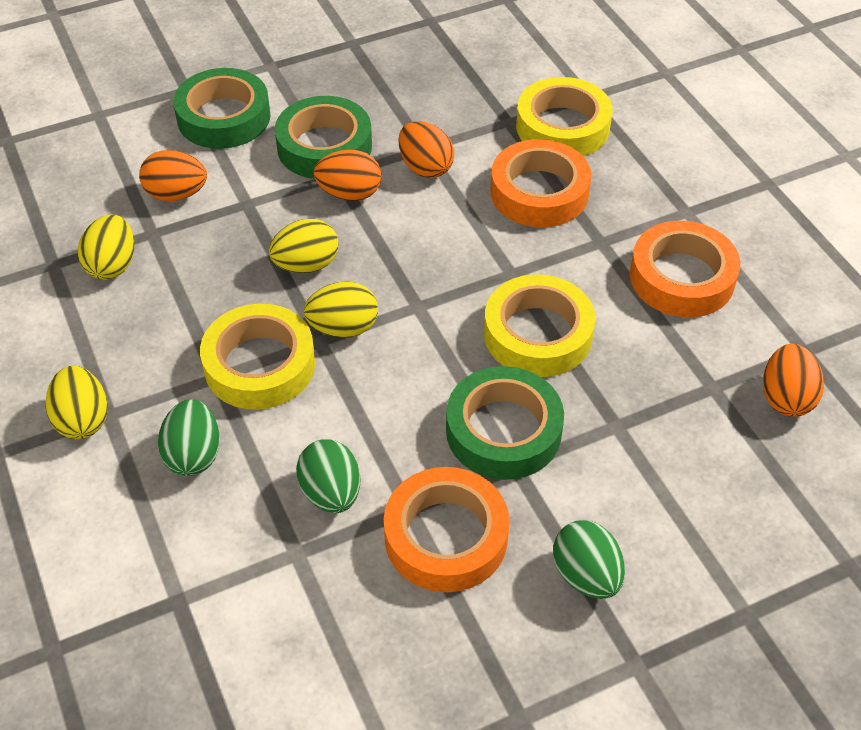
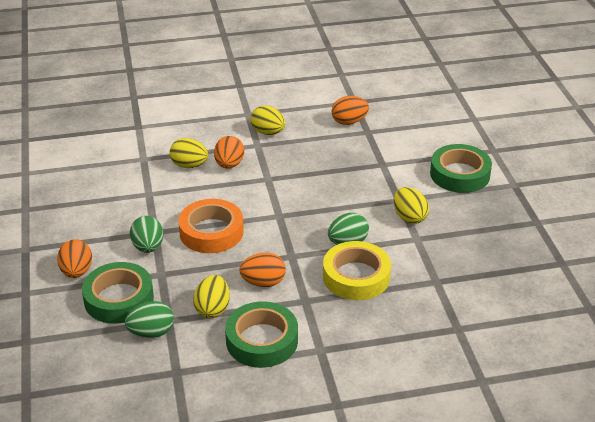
orange tape: 3 -> 1
yellow tape: 3 -> 1

